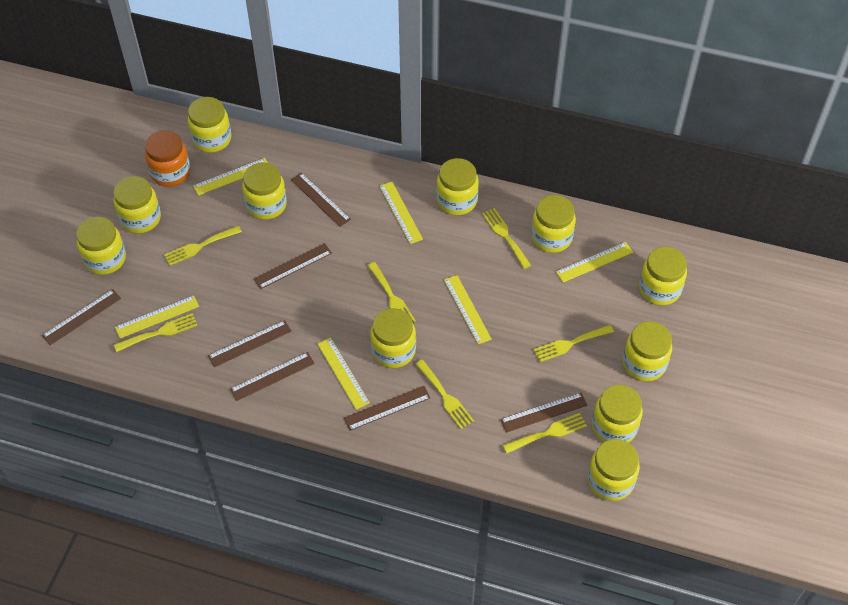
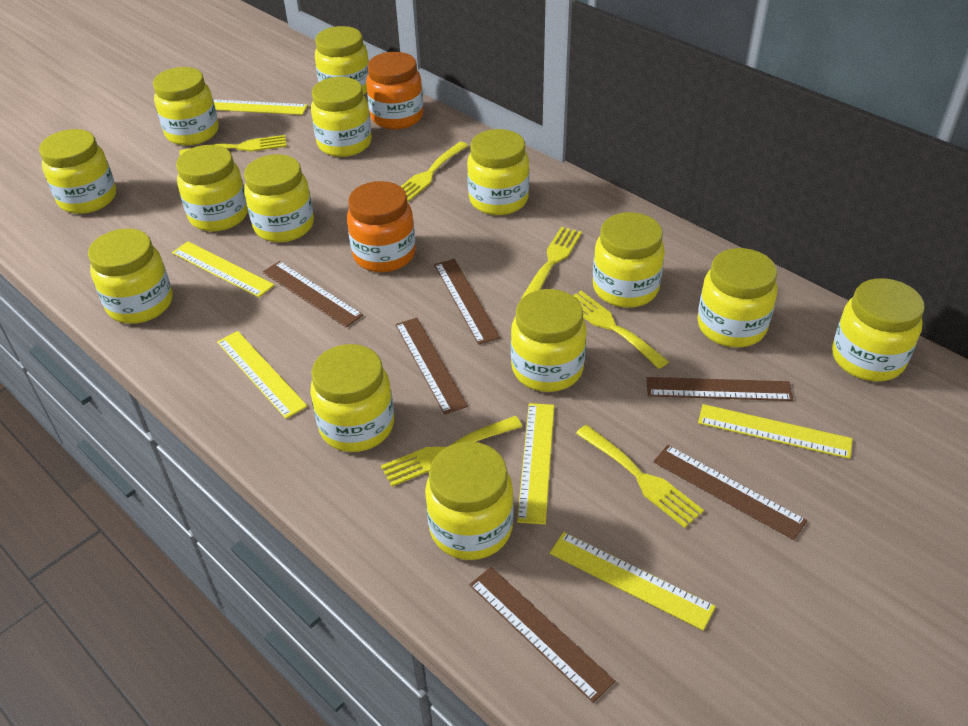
brown ruler: 7 -> 6
orange jar: 1 -> 2
yellow fork: 7 -> 6
yellow jar: 11 -> 14

